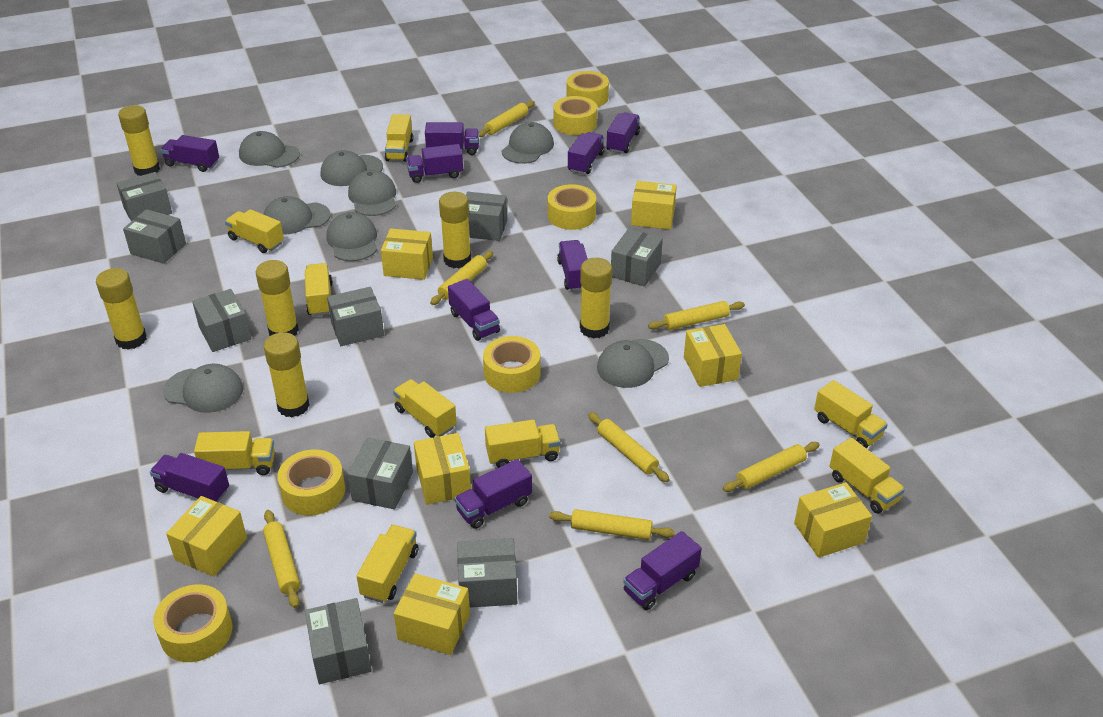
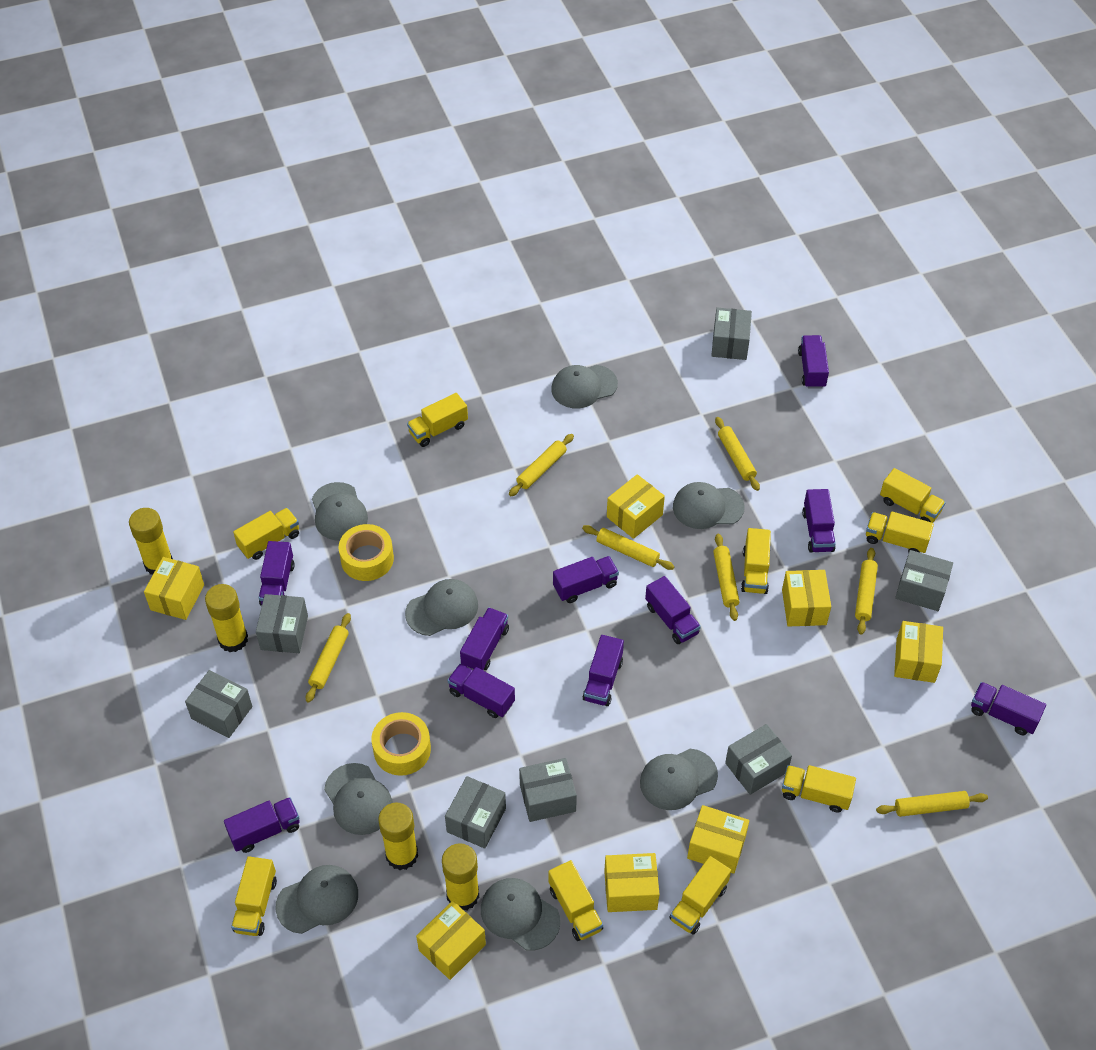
grey box: 9 -> 7
yellow glue stick: 6 -> 4
yellow tape: 6 -> 2

